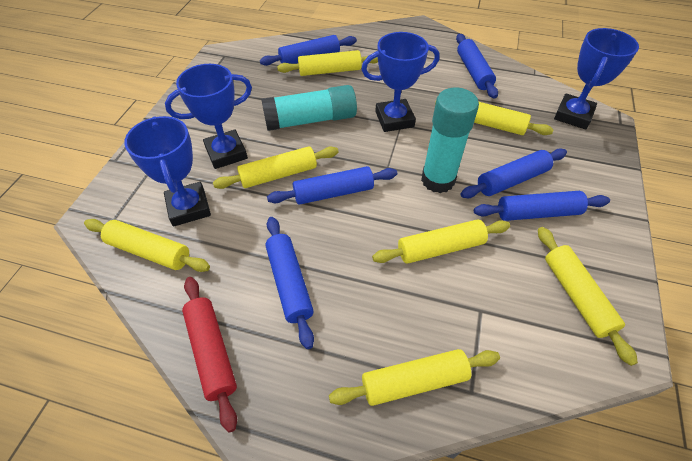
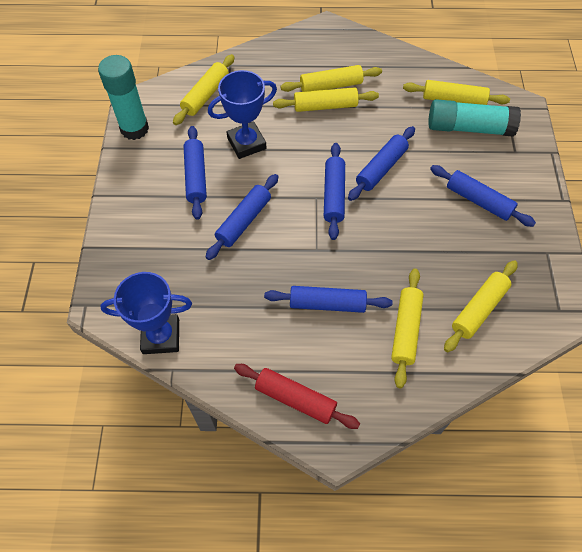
blue trophy: 4 -> 2
yellow rolling pin: 7 -> 6

